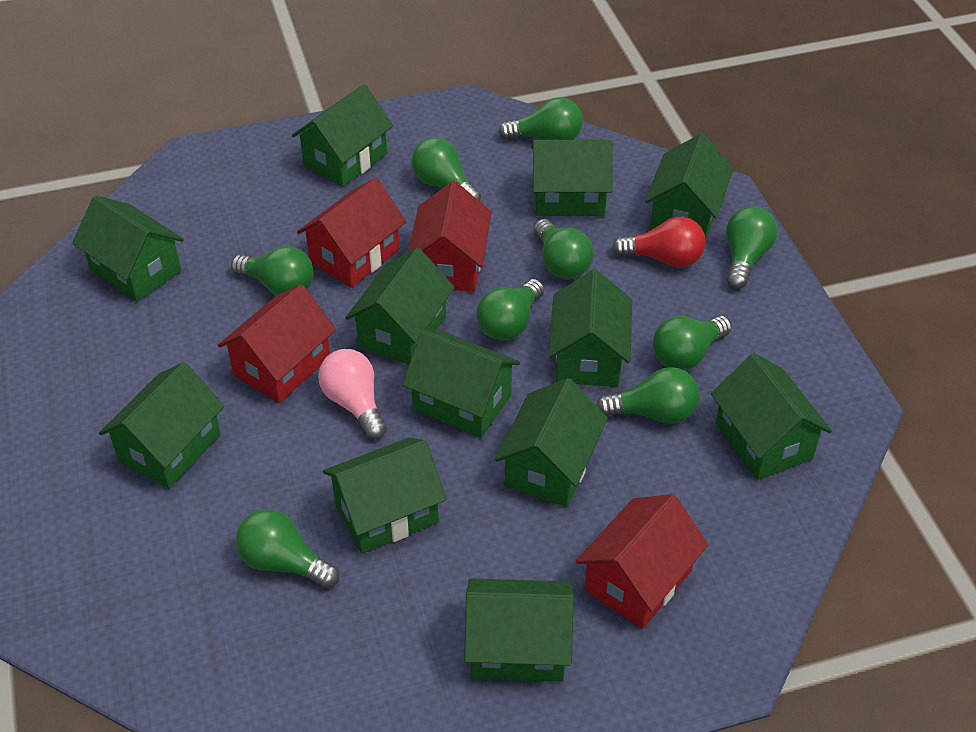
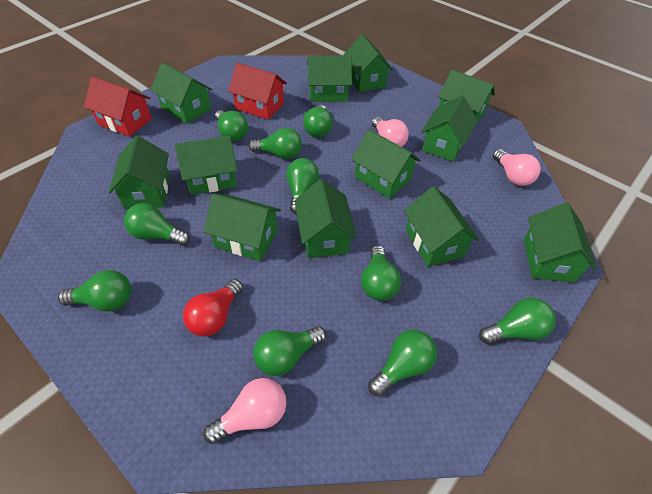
green light bulb: 9 -> 10
pink light bulb: 1 -> 3
red house: 4 -> 2

